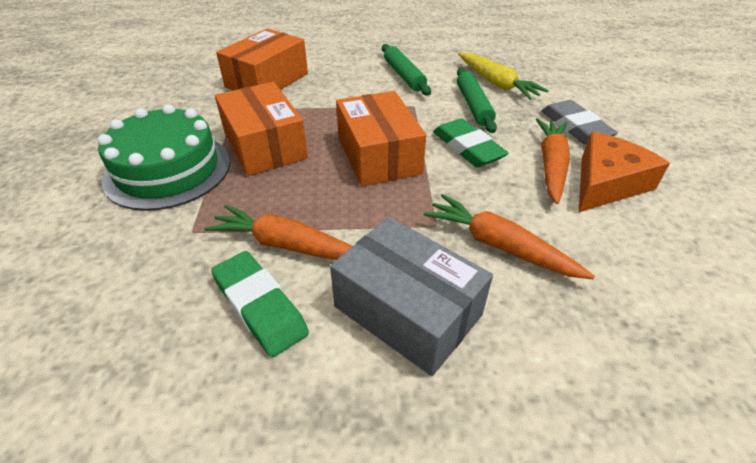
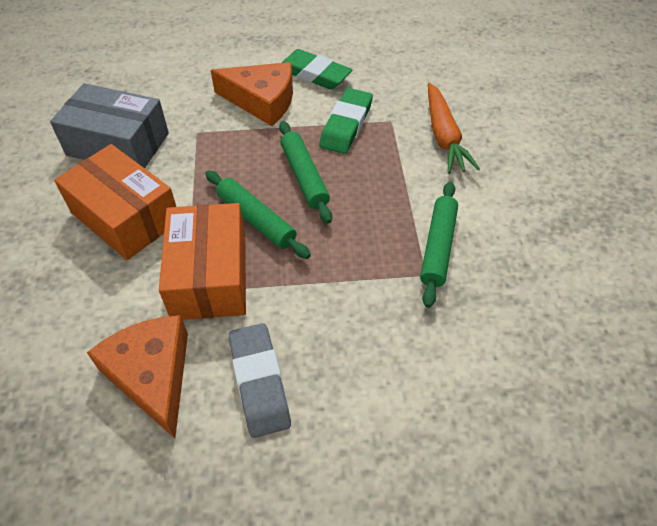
green cake: 1 -> 0
green rolling pin: 2 -> 3
orange box: 3 -> 2
orange carrot: 3 -> 1
orange cheese: 1 -> 2
yellow carrot: 1 -> 0

